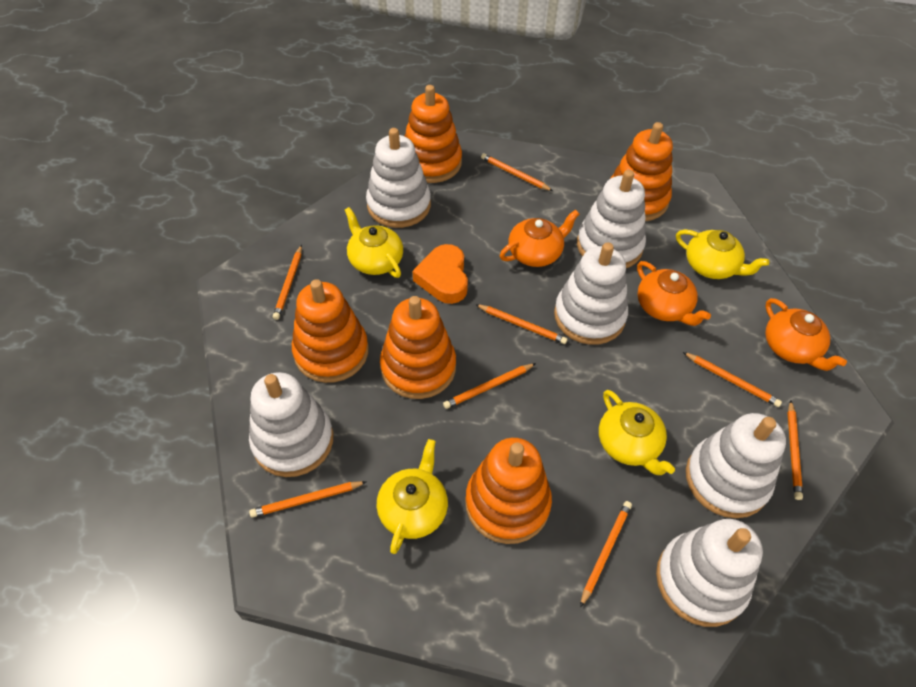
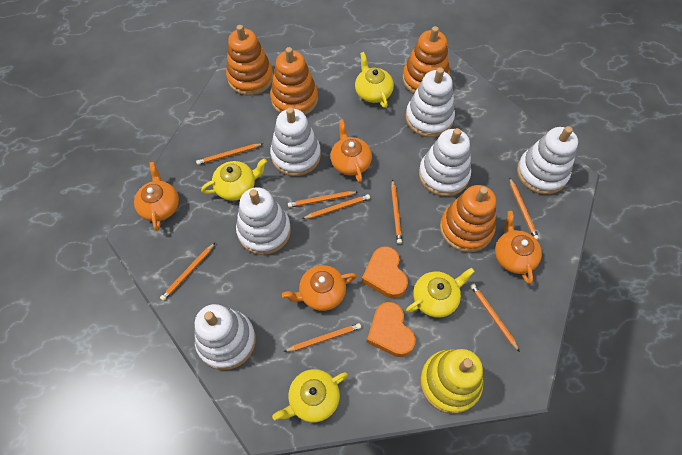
orange heart: 1 -> 2
orange stacking toy: 5 -> 4
orange teapot: 3 -> 4
yellow stacking toy: 0 -> 1

